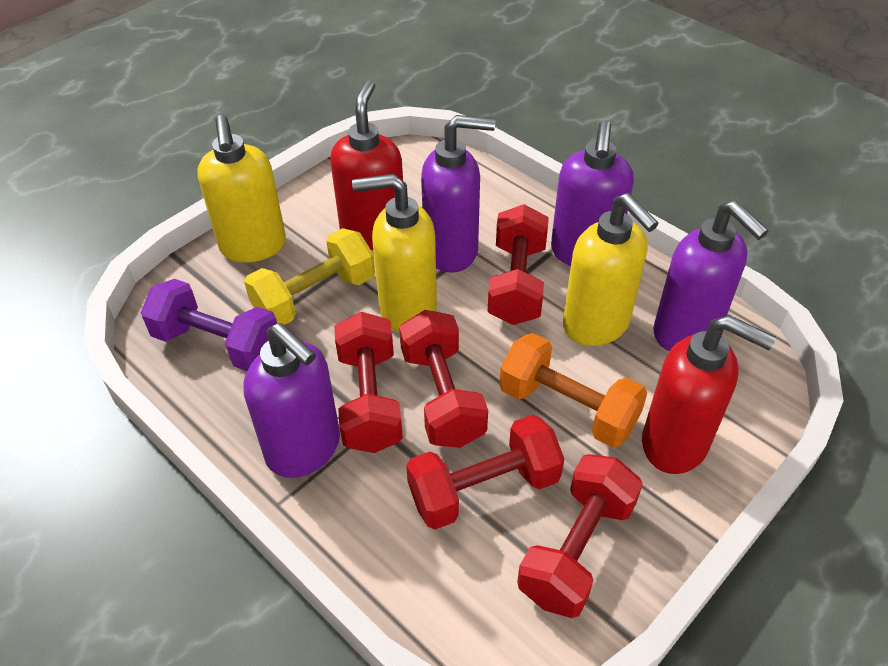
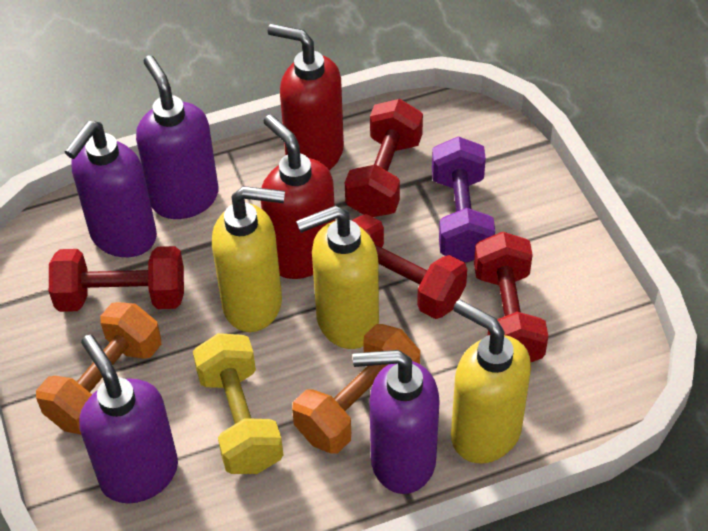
orange dumbbell: 1 -> 2
red dumbbell: 5 -> 4

